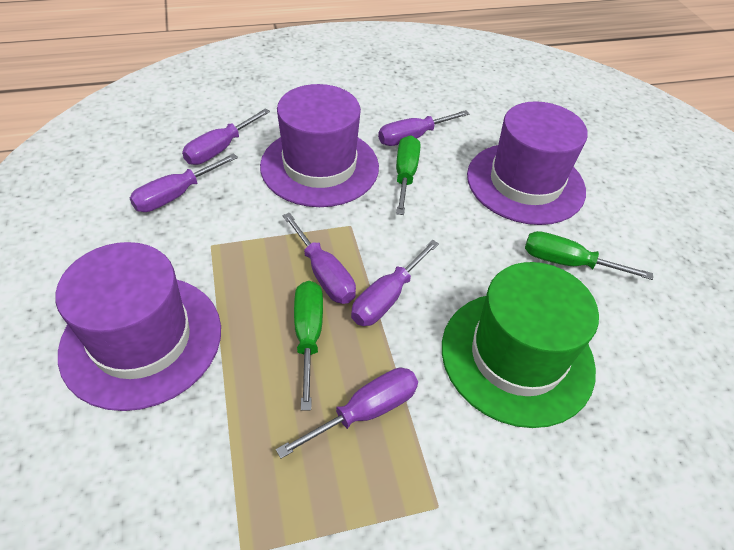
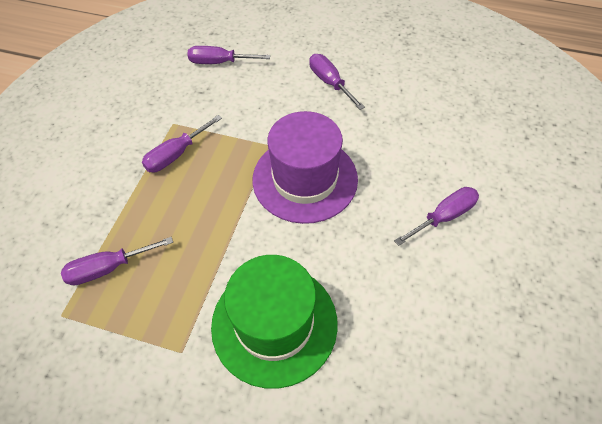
green screwdriver: 3 -> 0
purple hat: 3 -> 1
purple screwdriver: 6 -> 5

